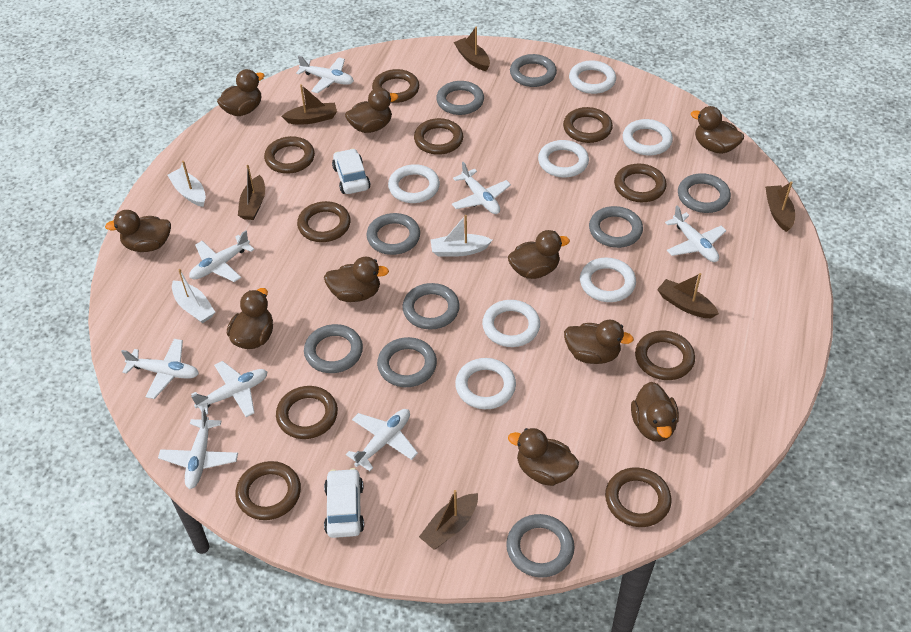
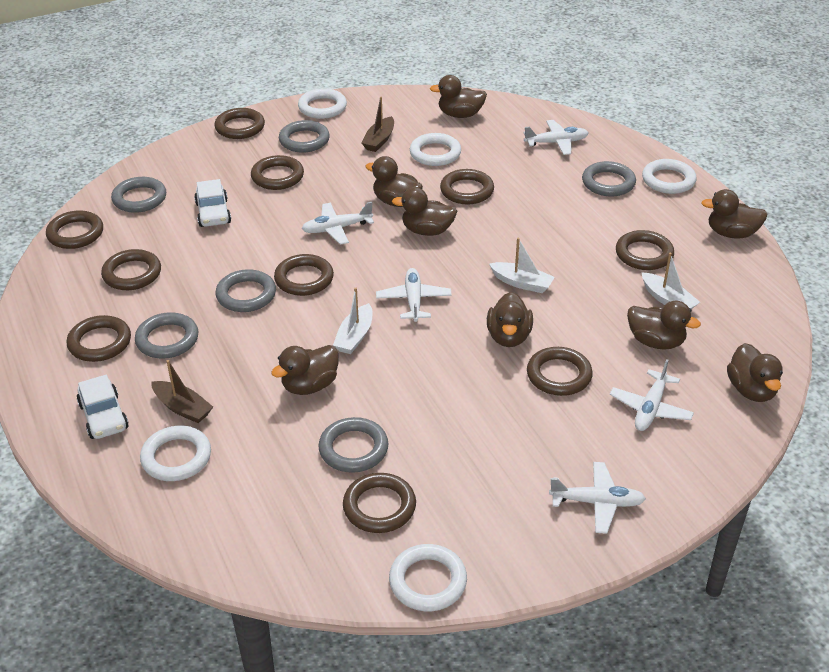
brown boat: 6 -> 2
brown duck: 10 -> 8
grey ring: 9 -> 6
white plane: 8 -> 5
white ring: 7 -> 5

